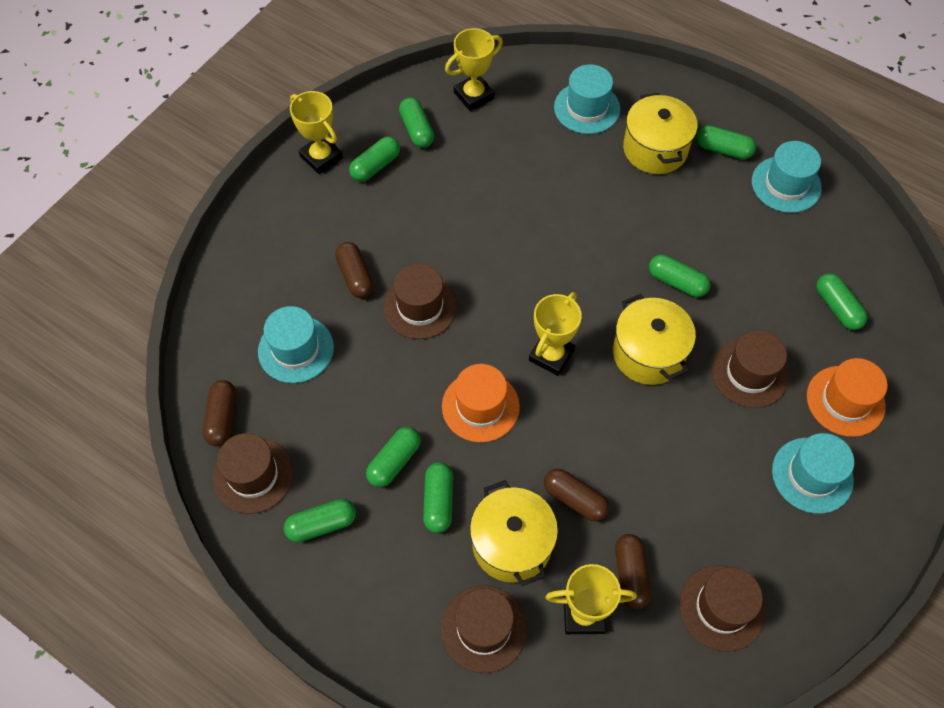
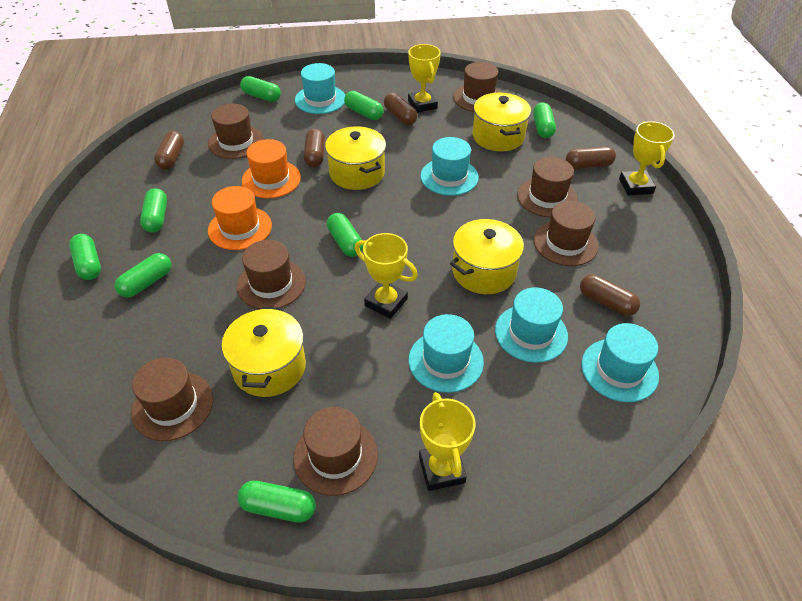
brown capsule: 4 -> 5
brown hat: 5 -> 7
turquoise hat: 4 -> 5
yellow pot: 3 -> 4

